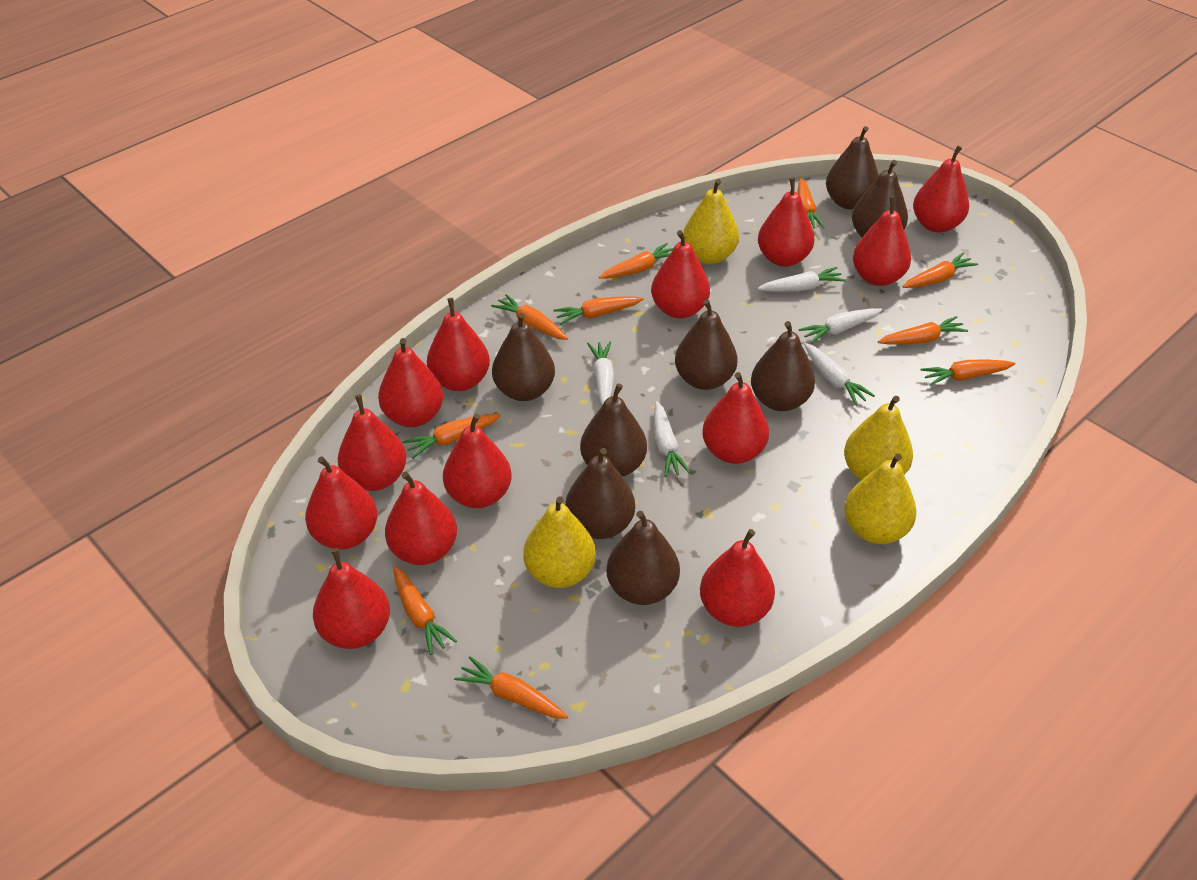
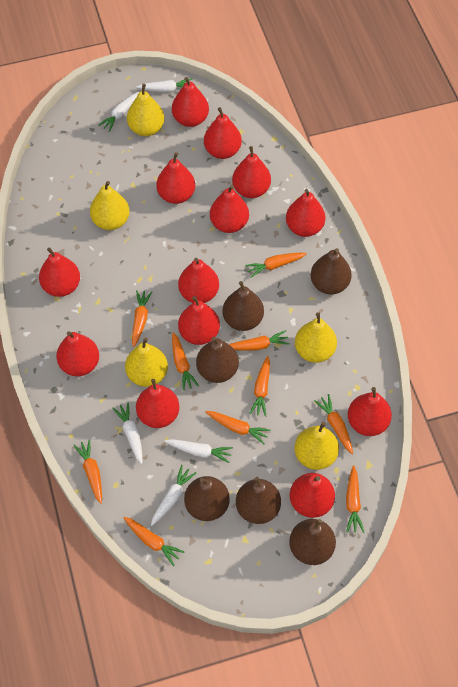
brown pear: 8 -> 6
yellow pear: 4 -> 5

